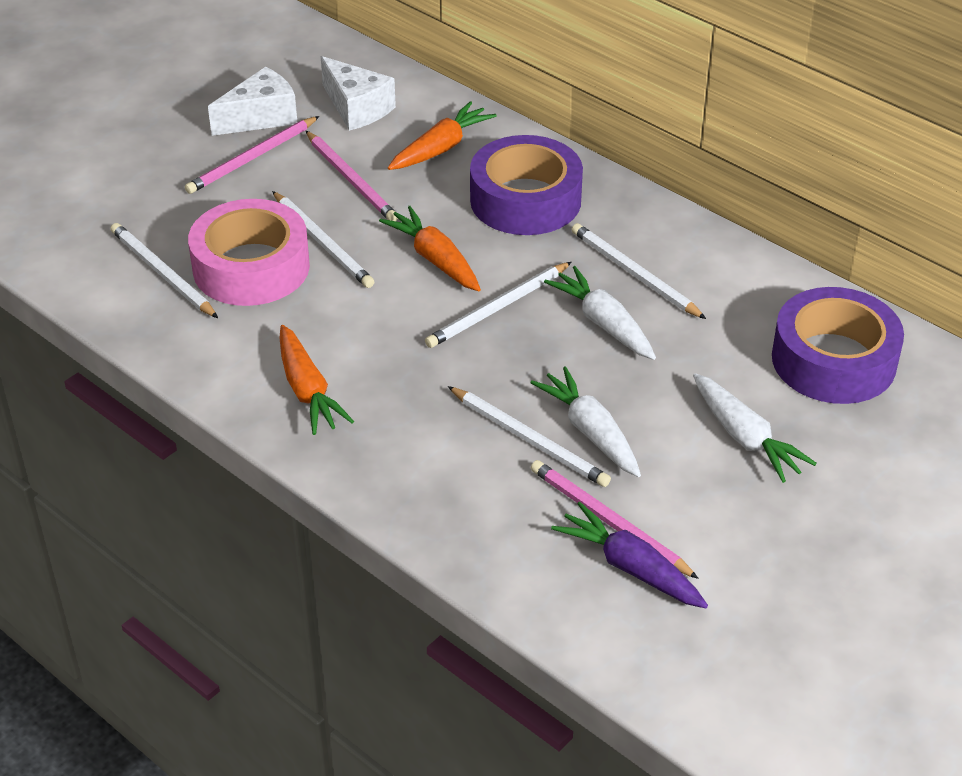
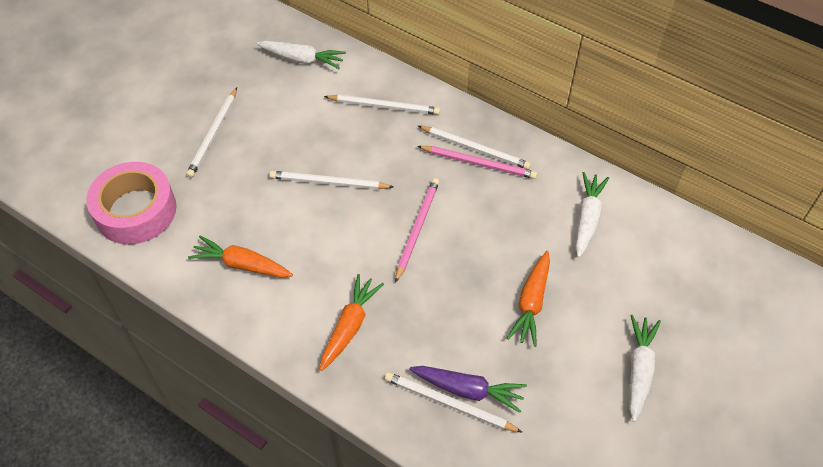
pink pencil: 3 -> 2
purple tape: 2 -> 0
white cheese: 2 -> 0

